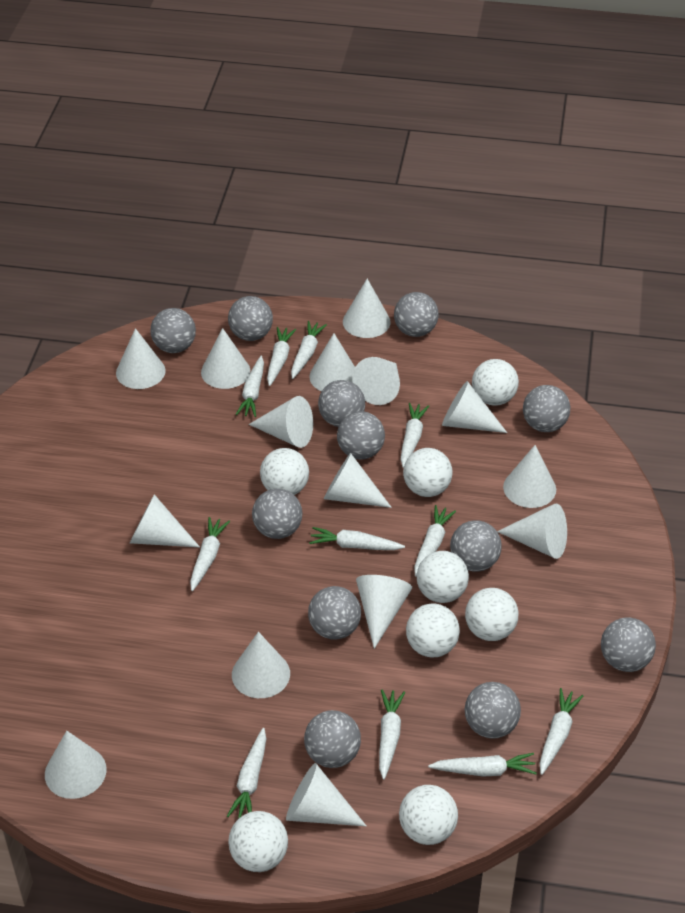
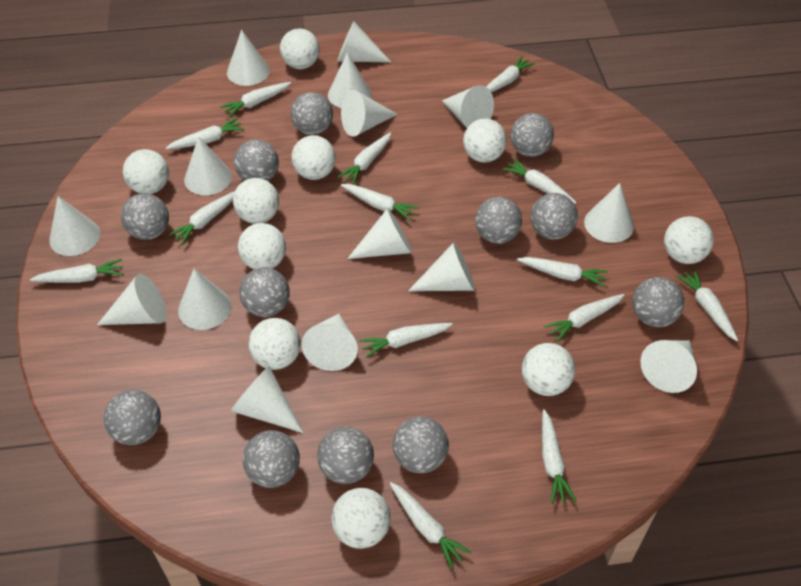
white ball: 8 -> 10
white carrot: 11 -> 14

